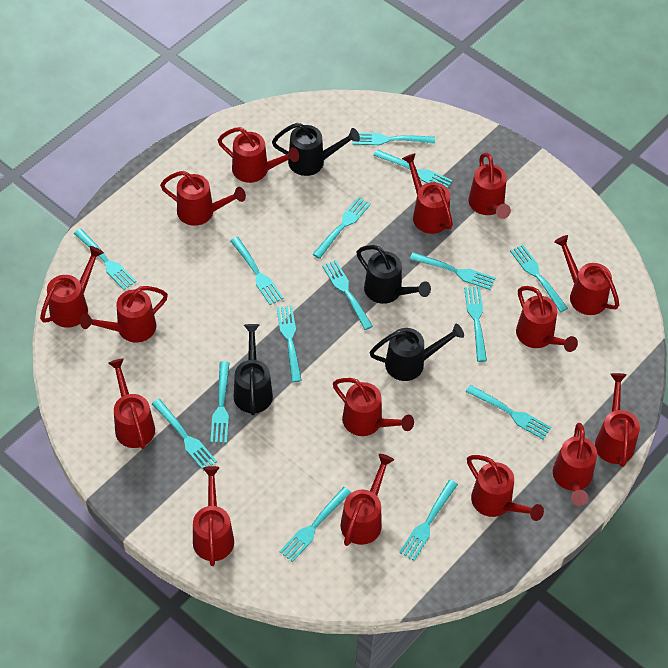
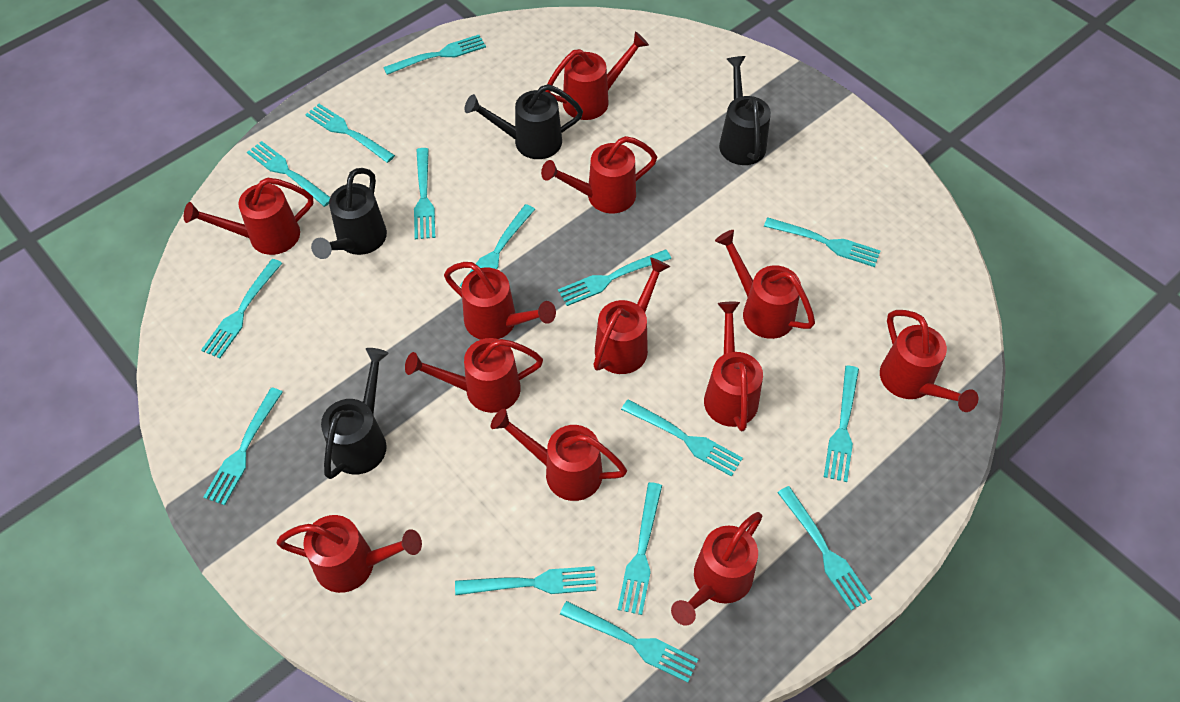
red watering can: 15 -> 12

